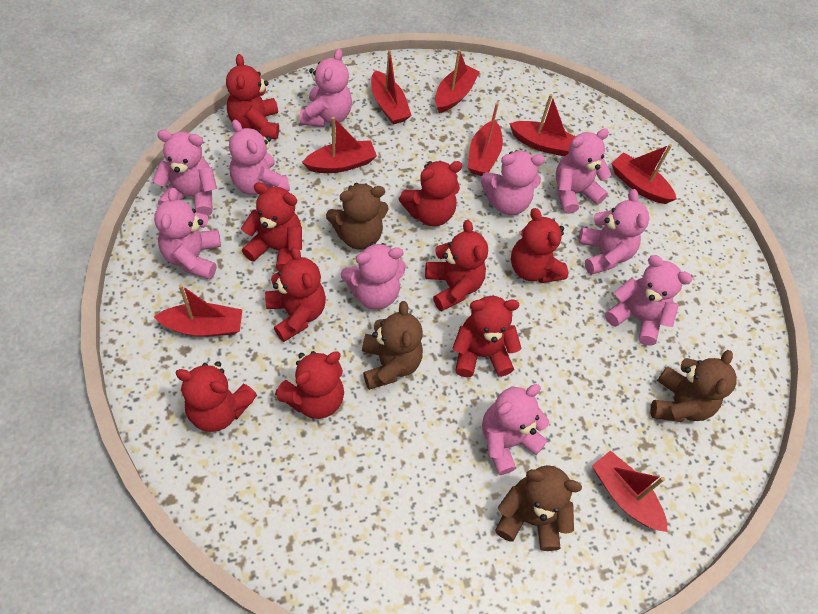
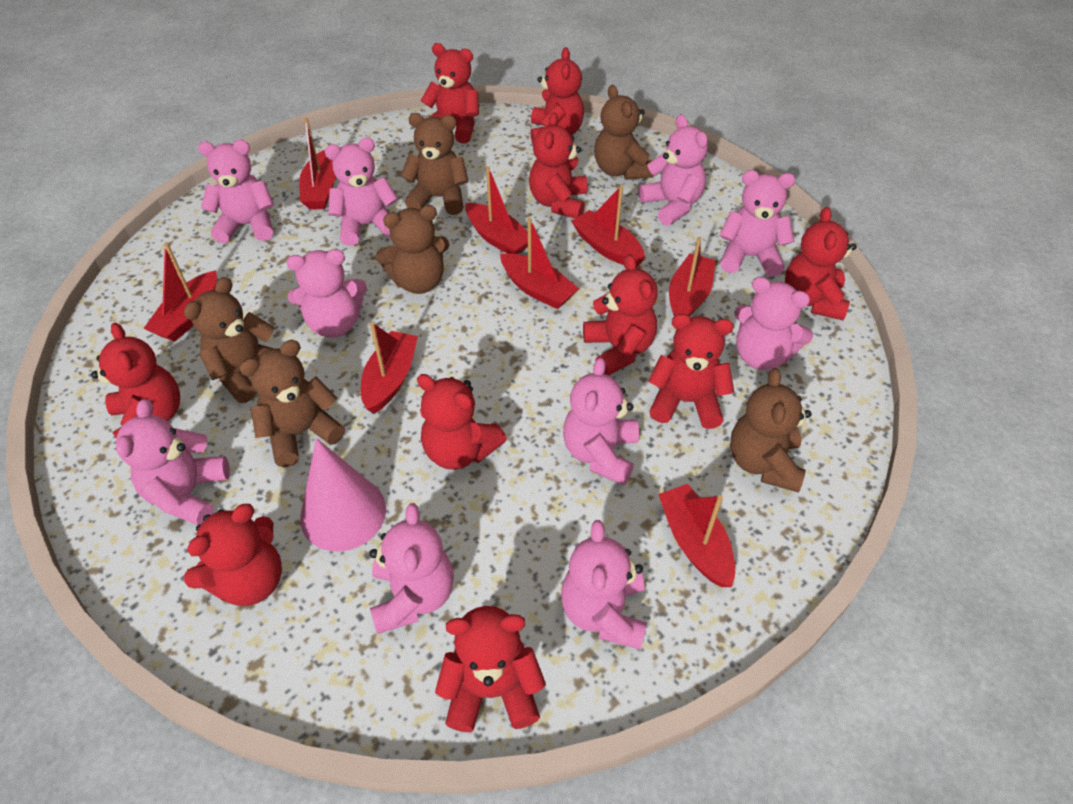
brown teddy bear: 4 -> 6
pink cone: 0 -> 1
red teddy bear: 9 -> 10

